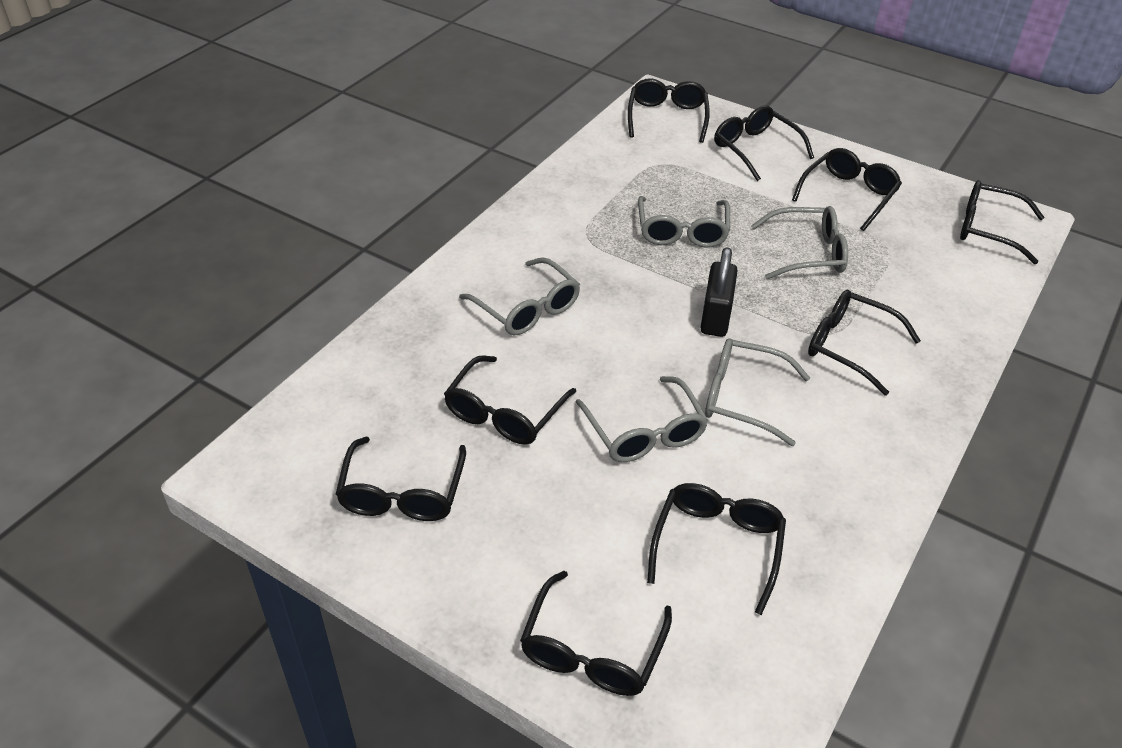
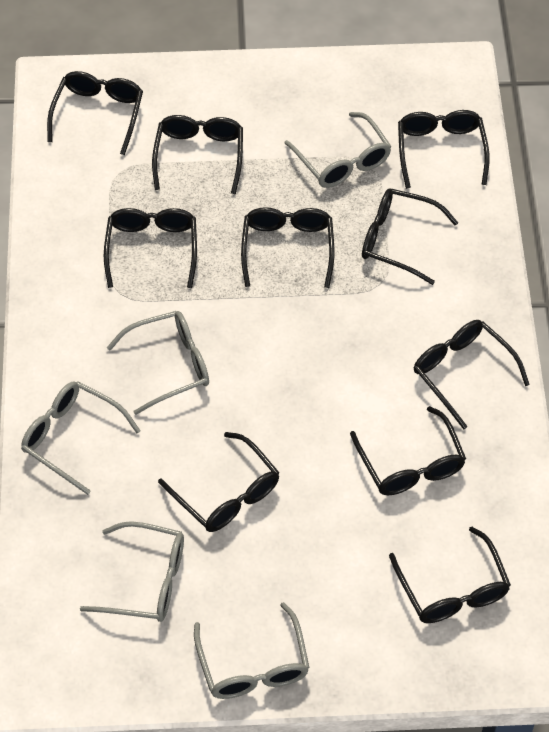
black glasses: 9 -> 10
black padlock: 1 -> 0

